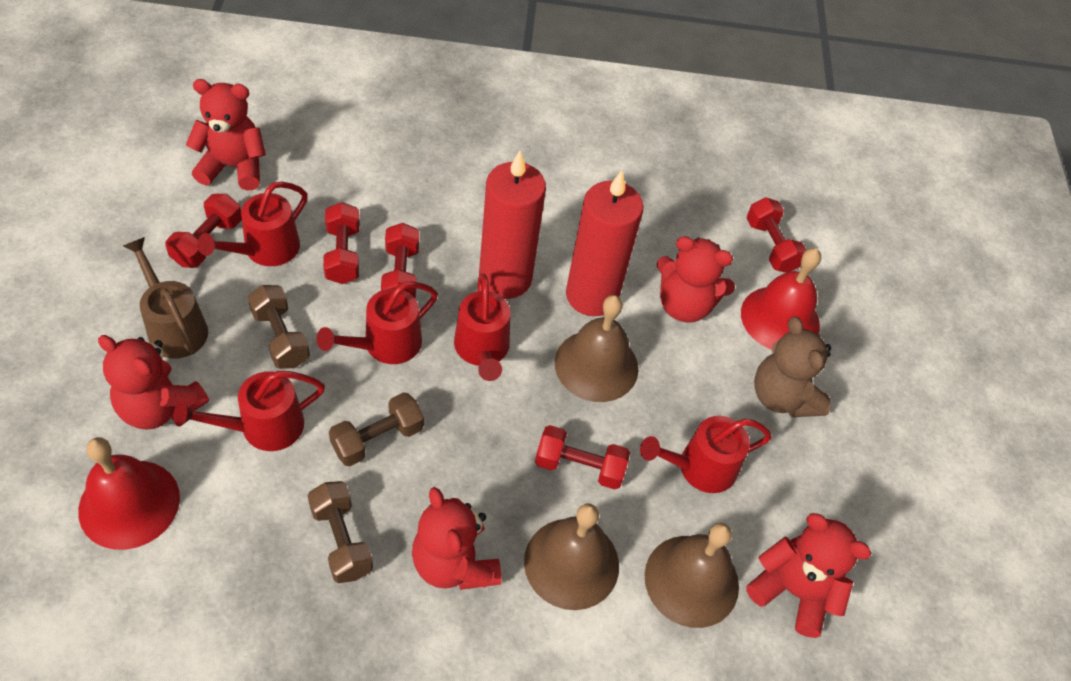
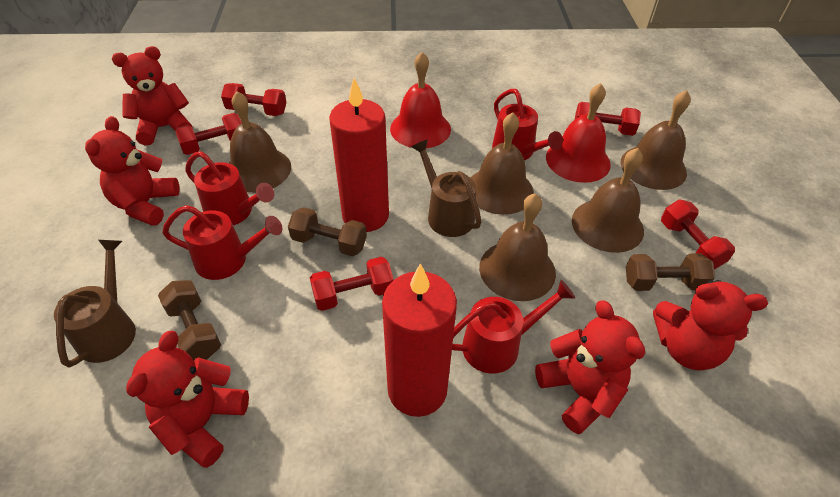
brown bell: 3 -> 5
brown teddy bear: 1 -> 0
brown watering can: 1 -> 2
red watering can: 5 -> 4

